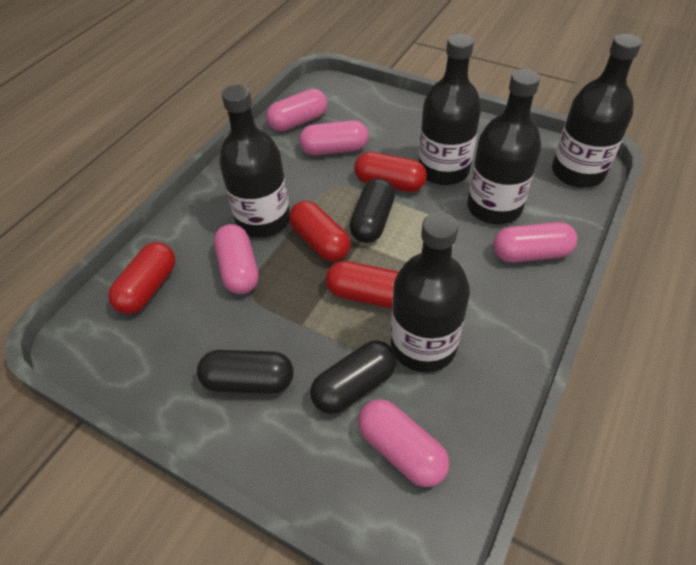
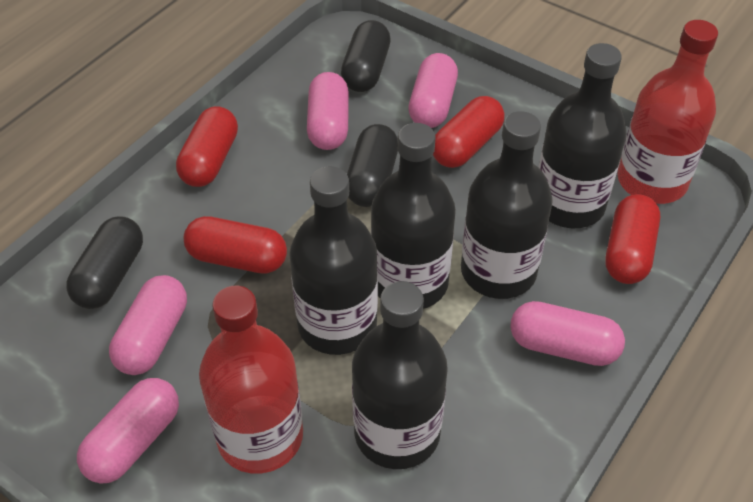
red bottle: 0 -> 2

